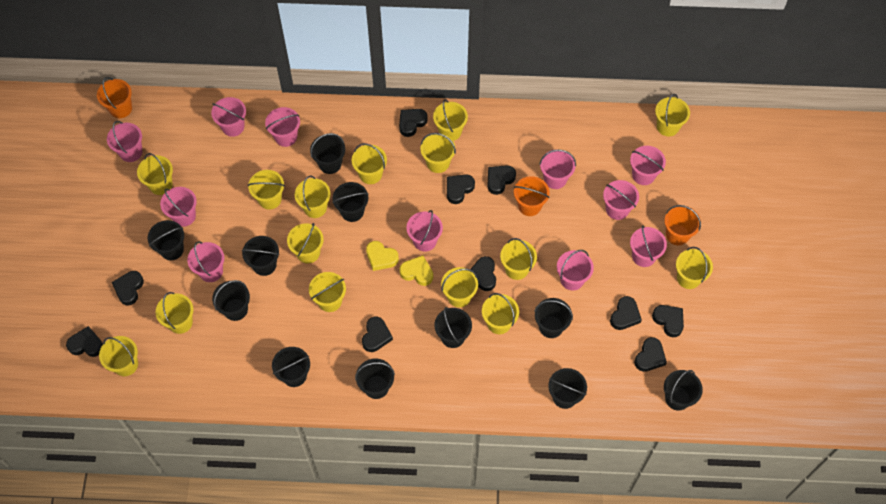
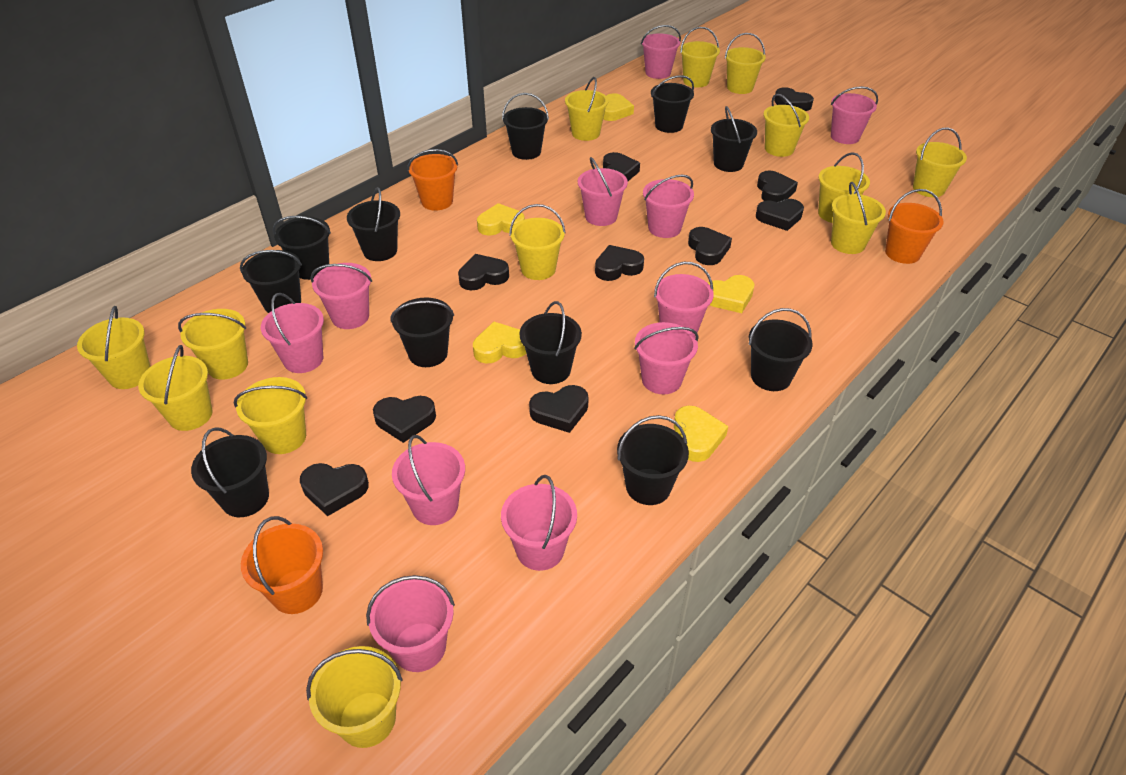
yellow bucket: 15 -> 13
yellow heart: 2 -> 5

